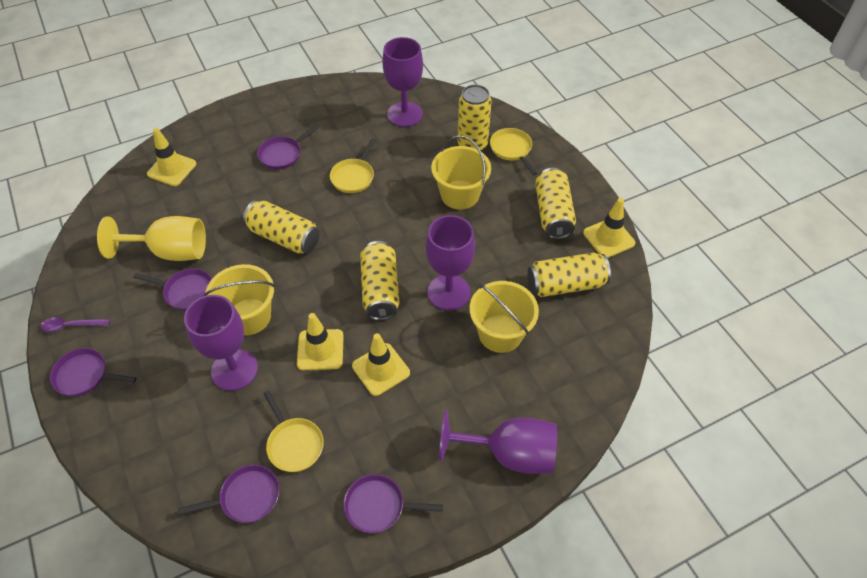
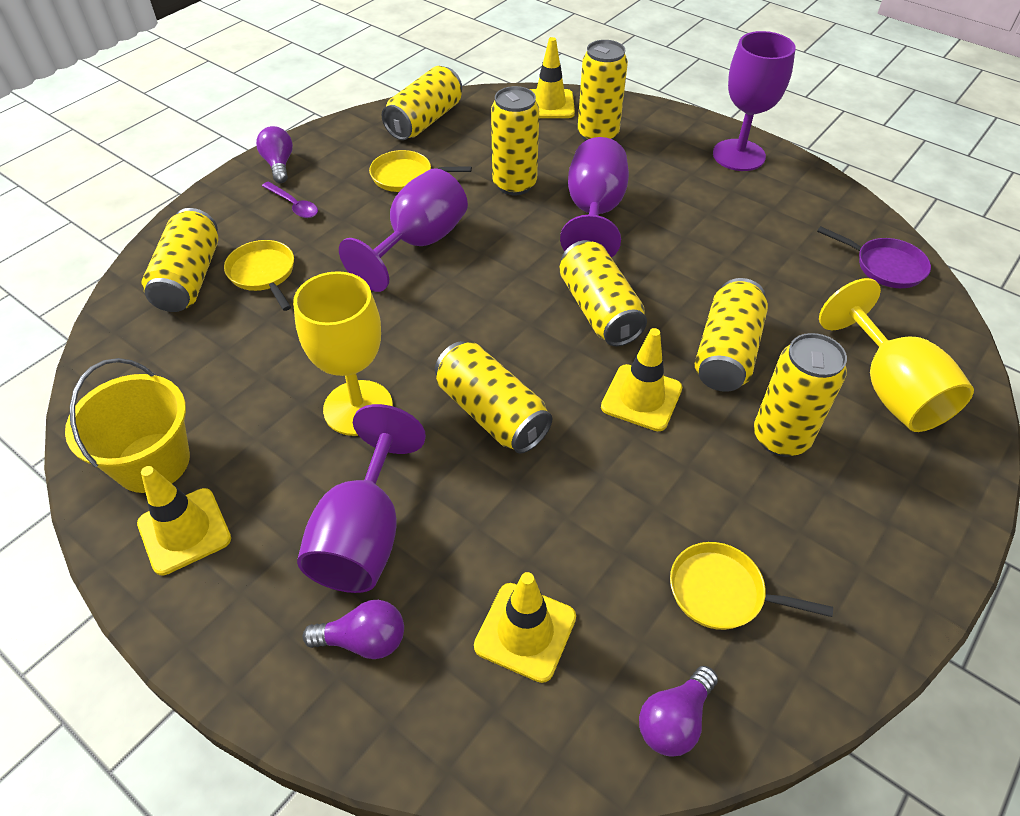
purple light bulb: 0 -> 3
purple pan: 5 -> 1
yellow bucket: 3 -> 1
yellow can: 5 -> 8
yellow goblet: 1 -> 2

